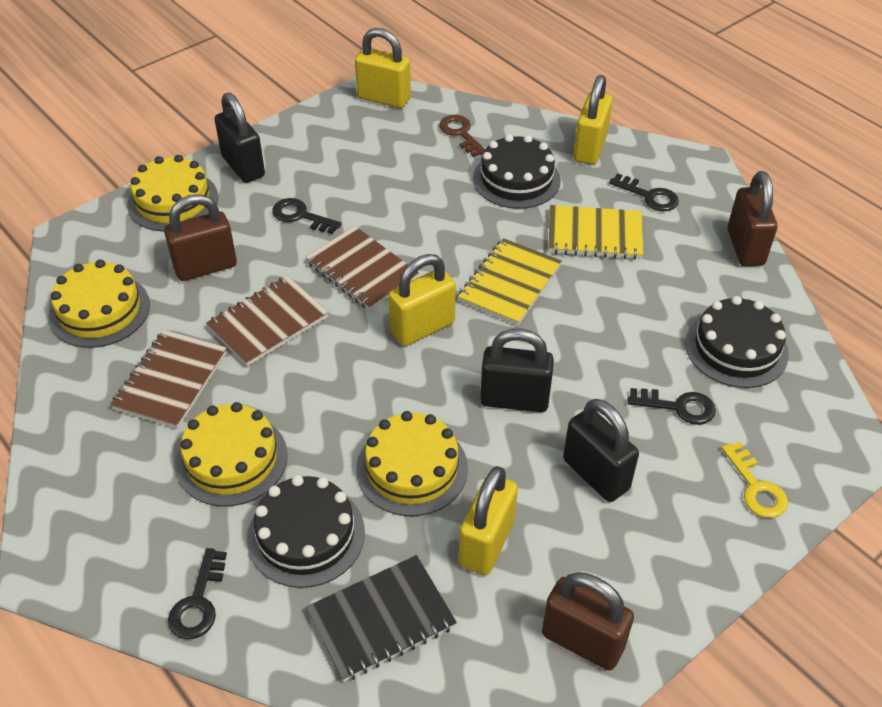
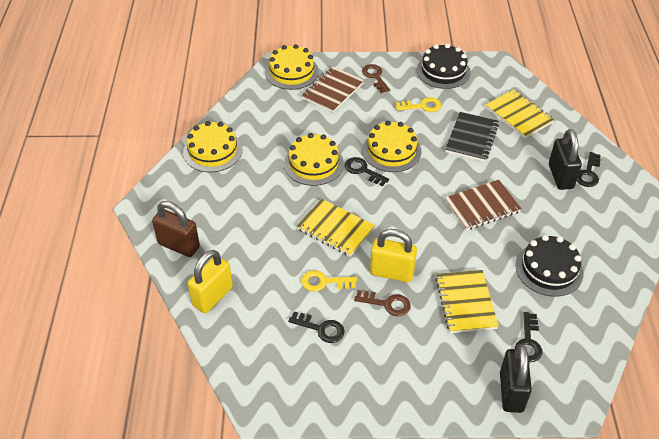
black cake: 3 -> 2
black padlock: 3 -> 2
brown key: 1 -> 2
brown notebook: 3 -> 2
brown padlock: 3 -> 1
yellow key: 1 -> 2
yellow notebook: 2 -> 3
yellow padlock: 4 -> 2

